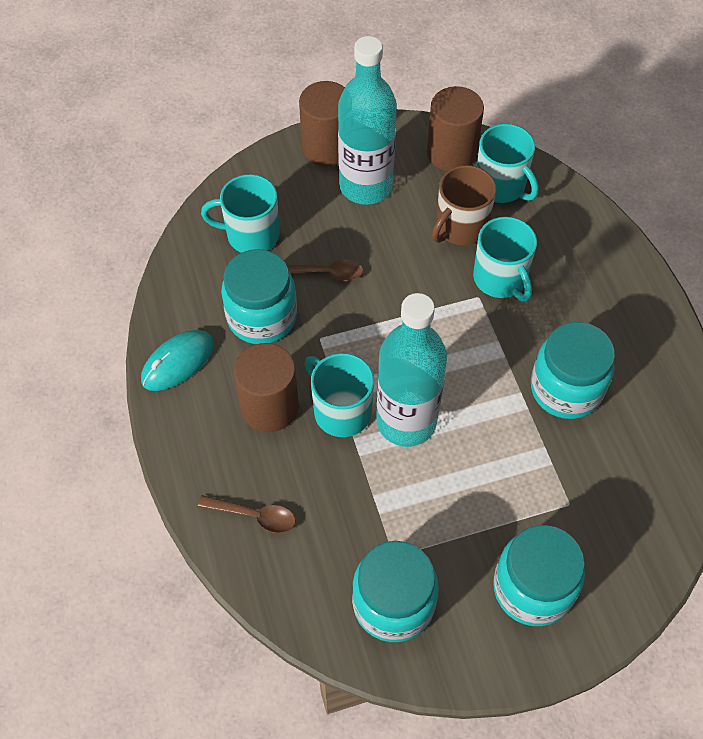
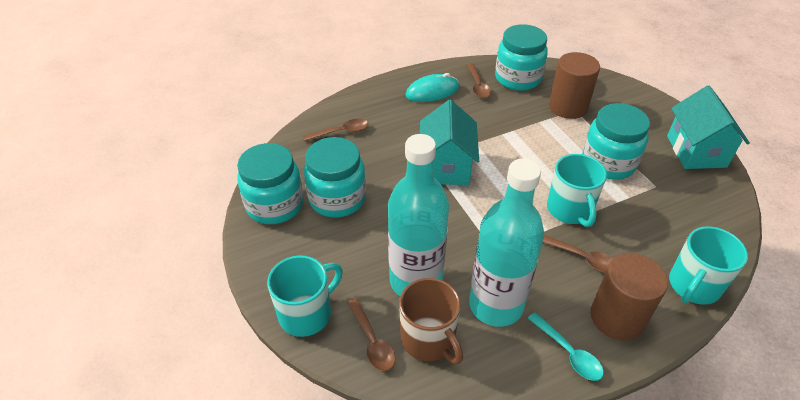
brown cylinder: 3 -> 2
brown spoon: 2 -> 4
turquoise house: 0 -> 2
turquoise mug: 4 -> 3
turquoise spoon: 0 -> 1

